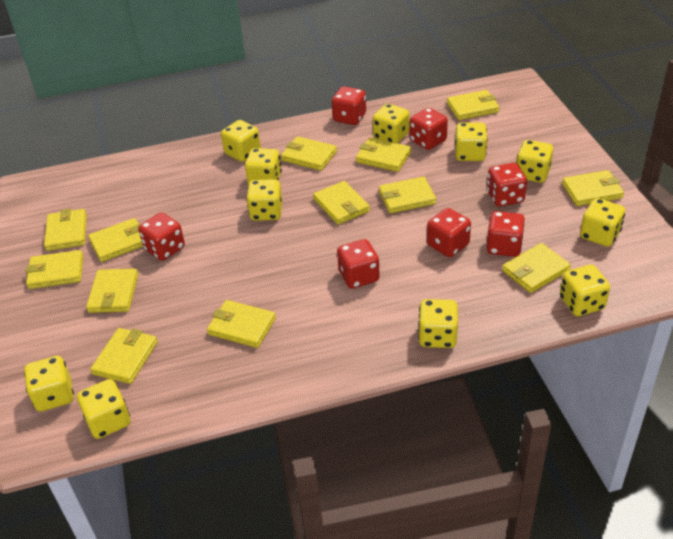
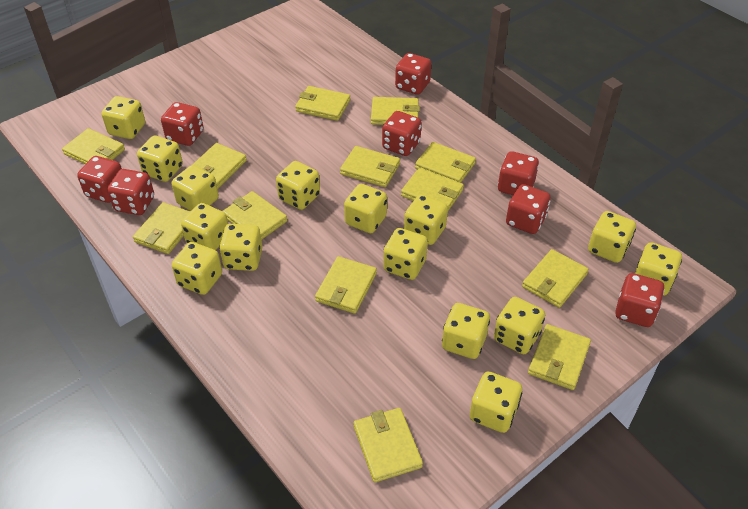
red dice: 7 -> 8
yellow dice: 11 -> 15

